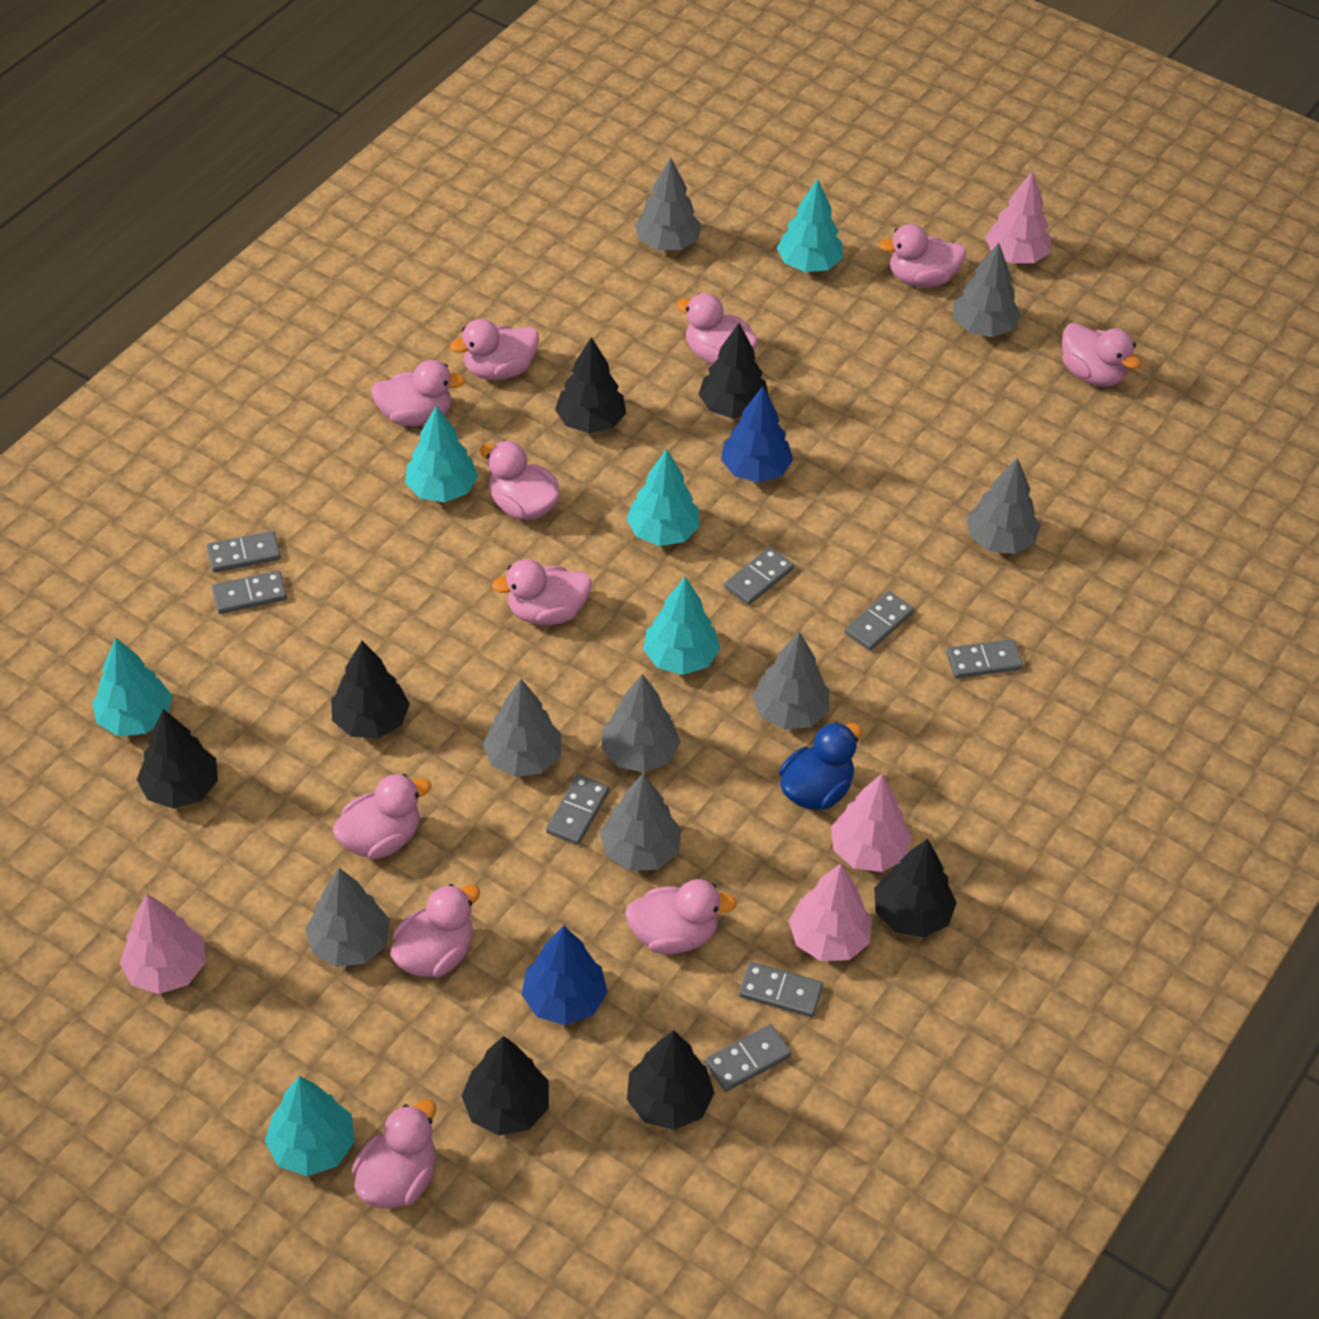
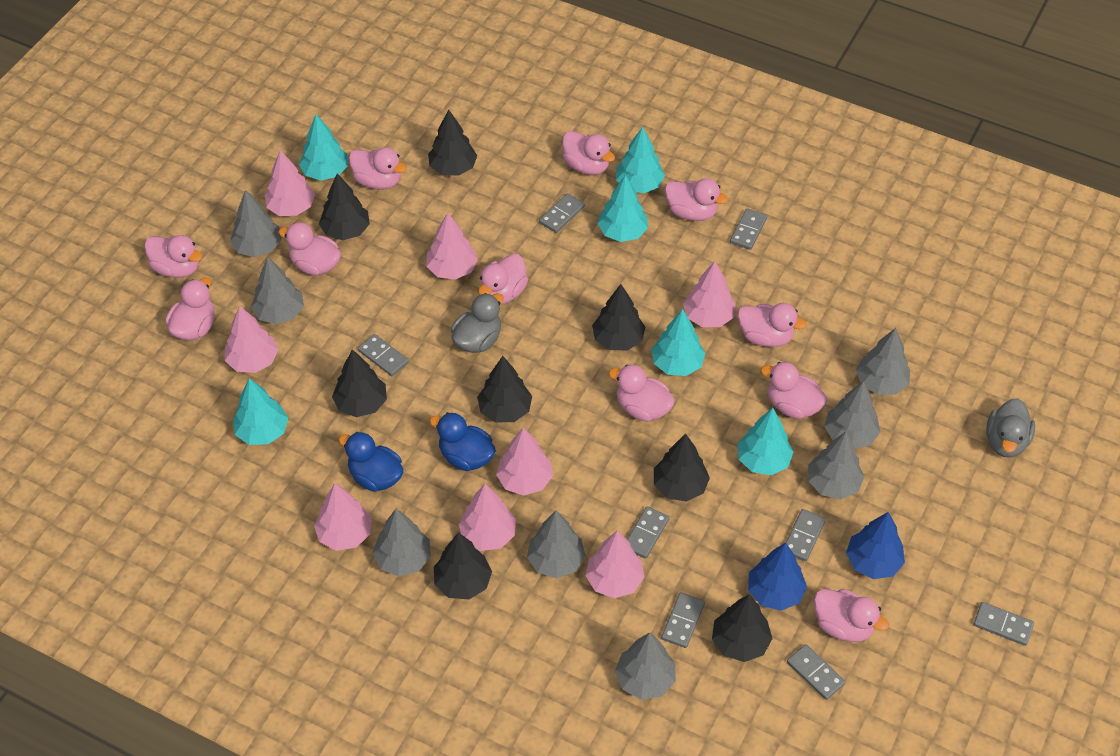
black tree: 7 -> 8
blue duck: 1 -> 2
grey duck: 0 -> 2
pink tree: 4 -> 8

